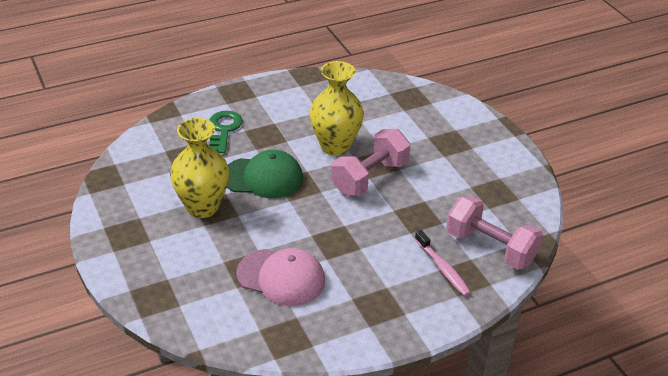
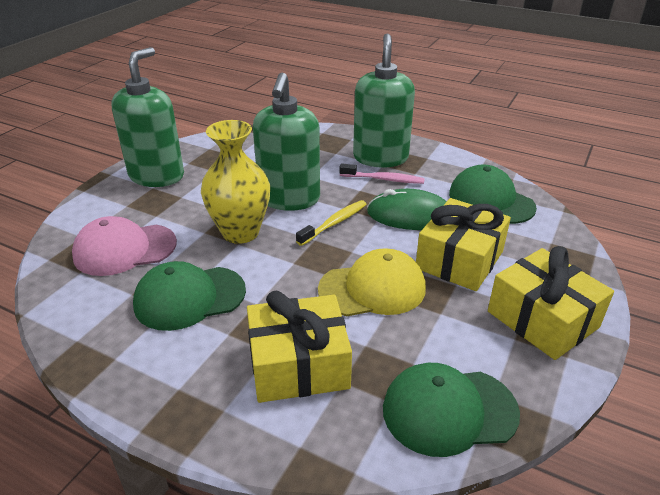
green cap: 1 -> 3
green key: 1 -> 0
green mouse: 0 -> 1
green soap dispenser: 0 -> 3
pink dumbbell: 2 -> 0
yellow cap: 0 -> 1
yellow gift: 0 -> 3
yellow toothbrush: 0 -> 1
yellow vase: 2 -> 1

